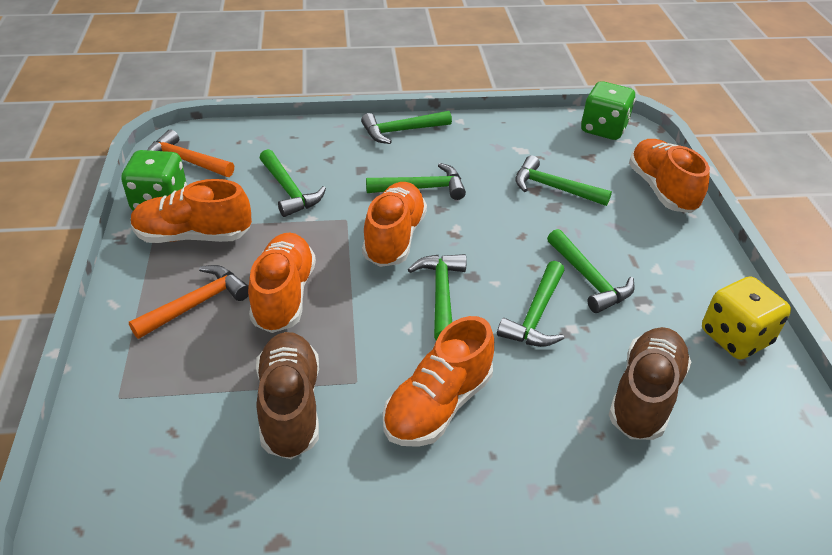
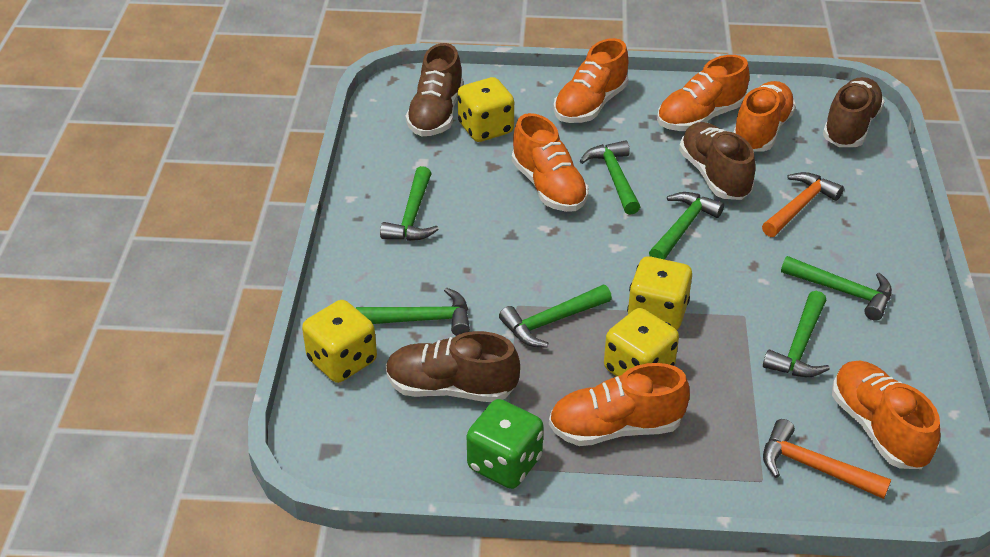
brown shoe: 2 -> 4
green dice: 2 -> 1
orange shoe: 5 -> 6
yellow dice: 1 -> 4

